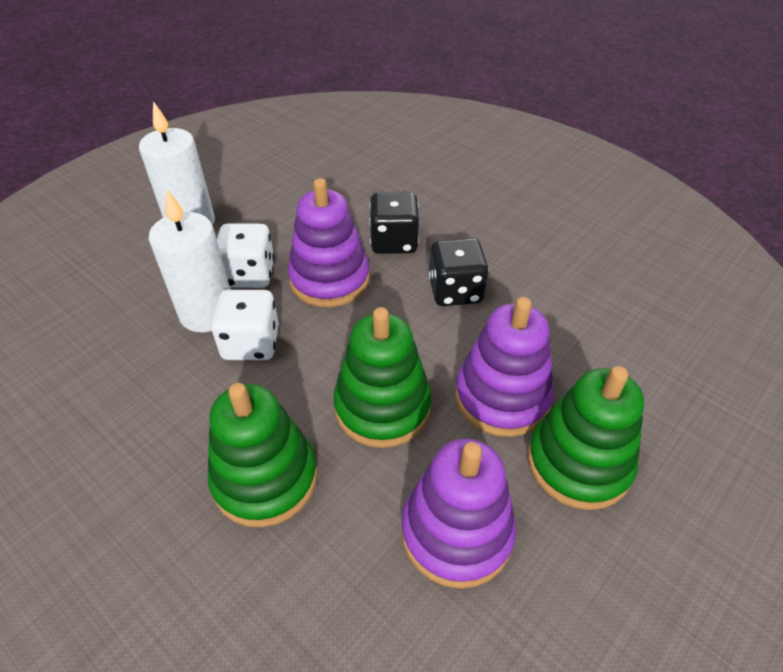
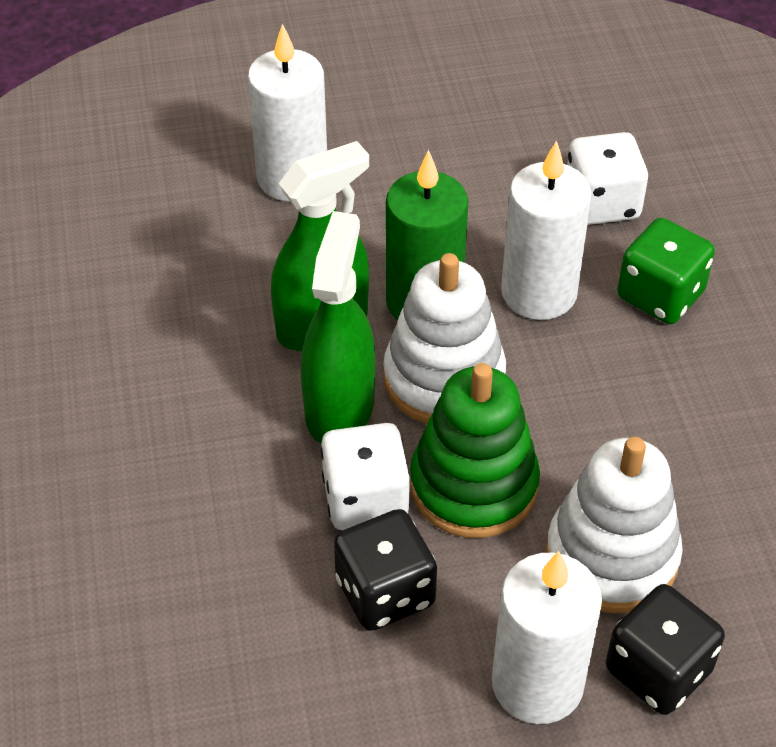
green candle: 0 -> 1
green dice: 0 -> 1
green spray bottle: 0 -> 2
green stacking toy: 3 -> 1
purple stacking toy: 3 -> 0
white candle: 2 -> 3
white stacking toy: 0 -> 2

